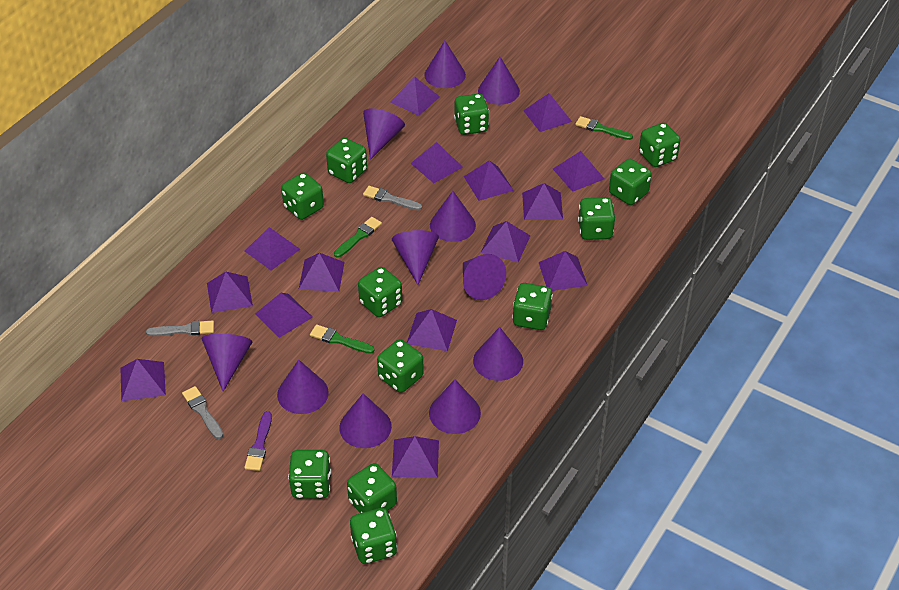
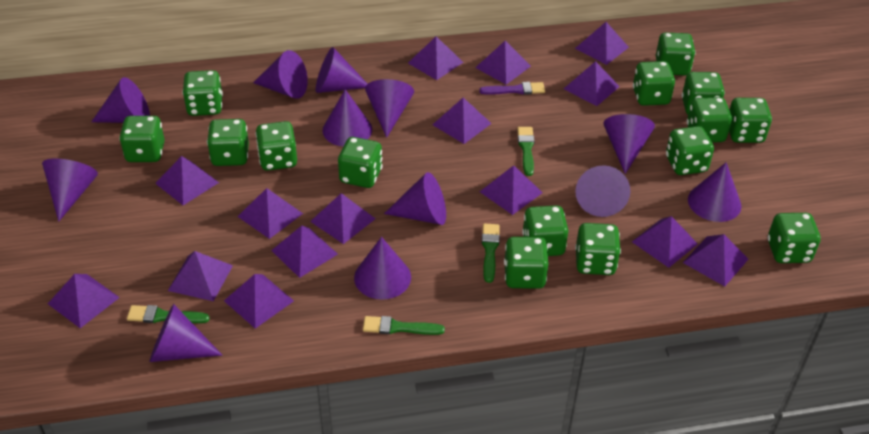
green brush: 3 -> 4
green dice: 12 -> 15
grey brush: 3 -> 0
purple cone: 11 -> 12

